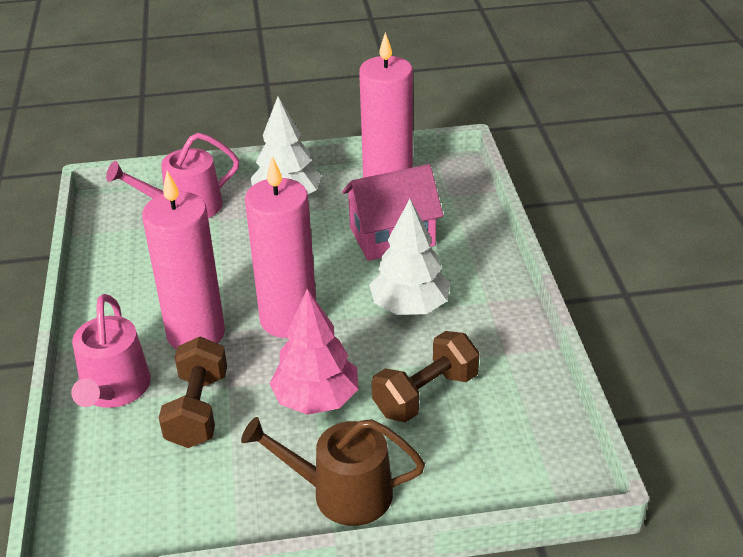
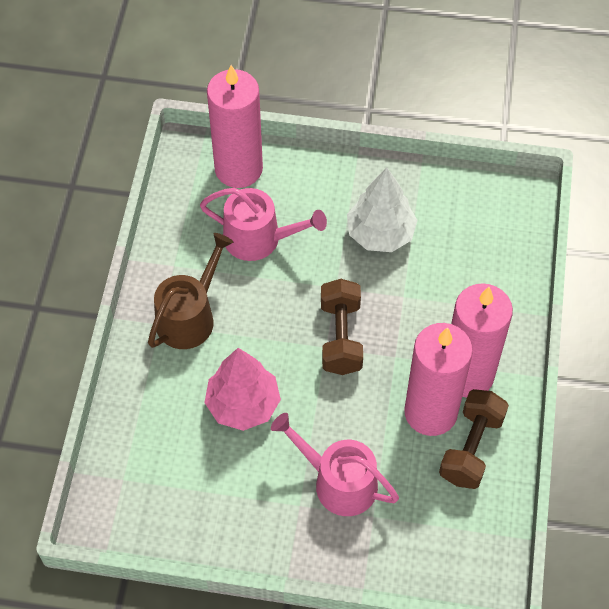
pink house: 1 -> 0
white tree: 2 -> 1

